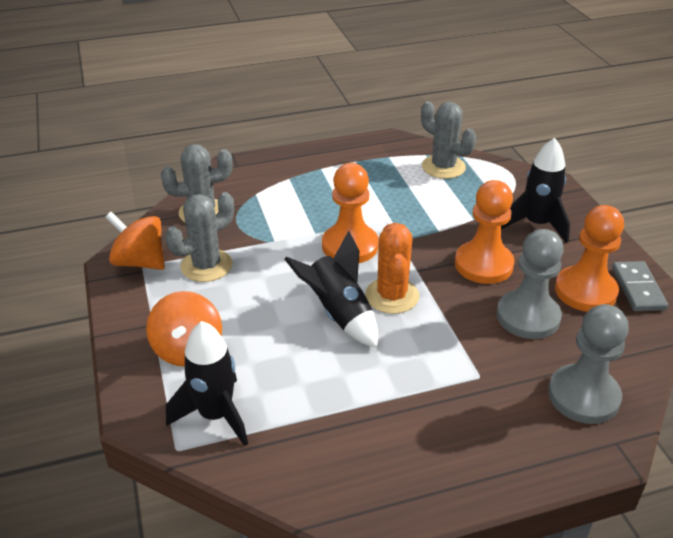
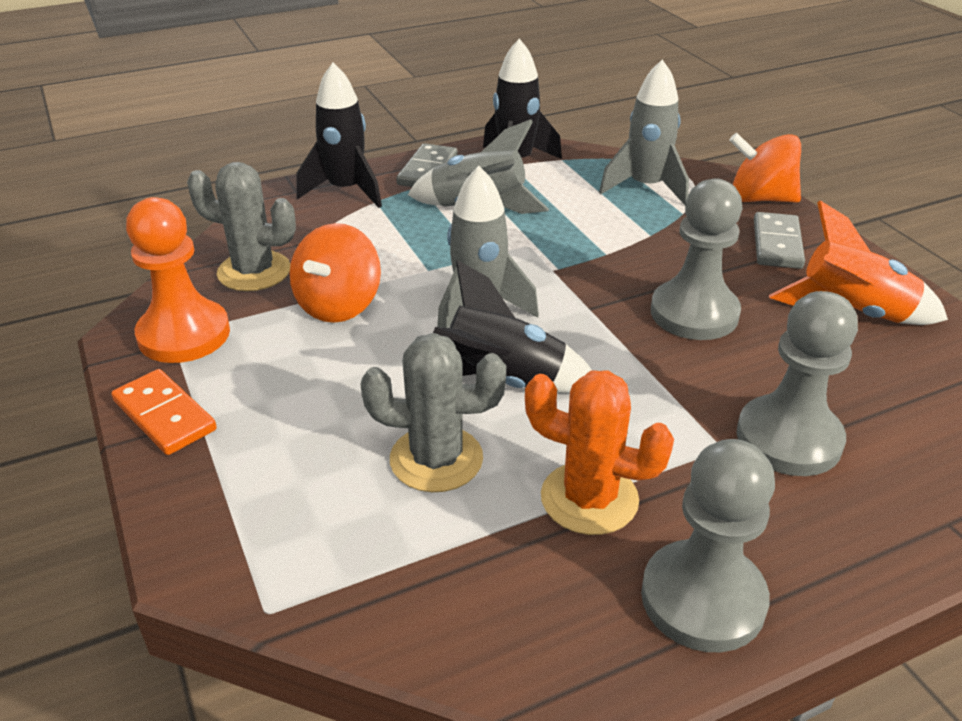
grey cactus: 3 -> 2
grey domino: 1 -> 2
grey pawn: 2 -> 3
grey rocket: 0 -> 3
orange domino: 0 -> 1
orange pawn: 3 -> 1
orange rocket: 0 -> 1

